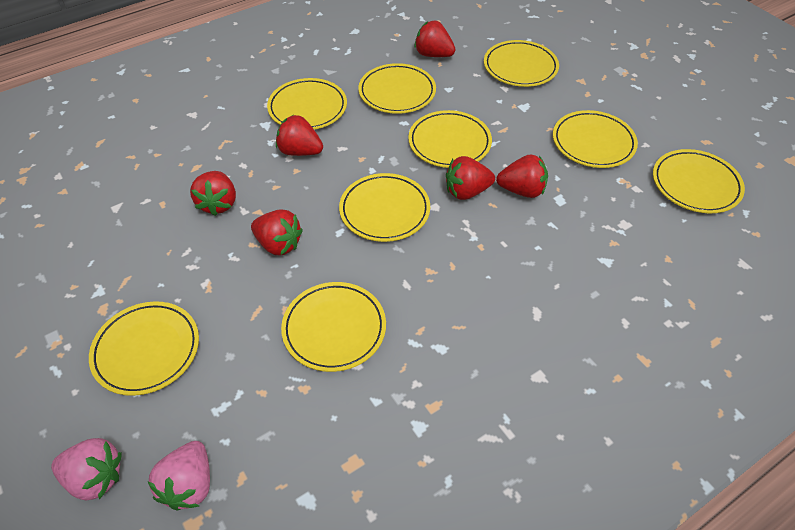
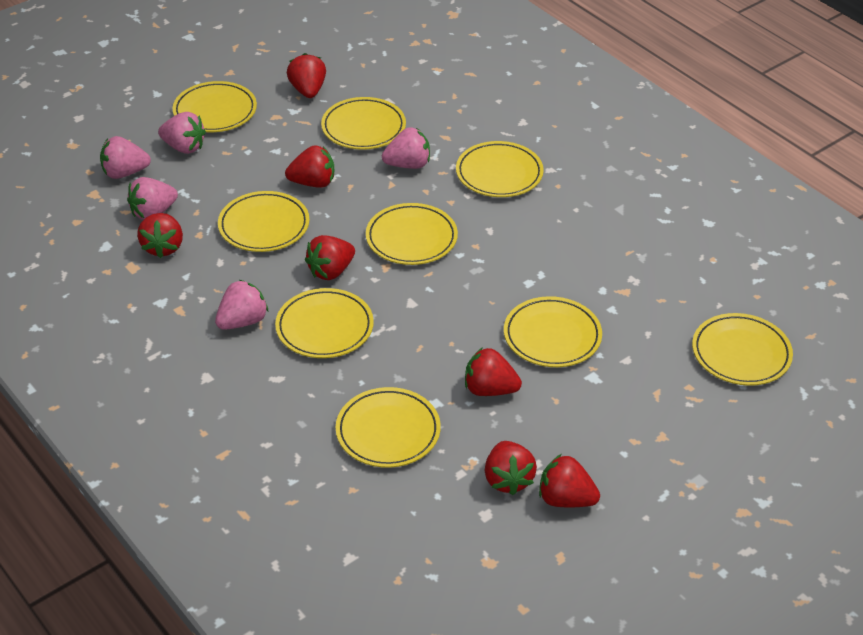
pink strawberry: 2 -> 5
red strawberry: 6 -> 7

